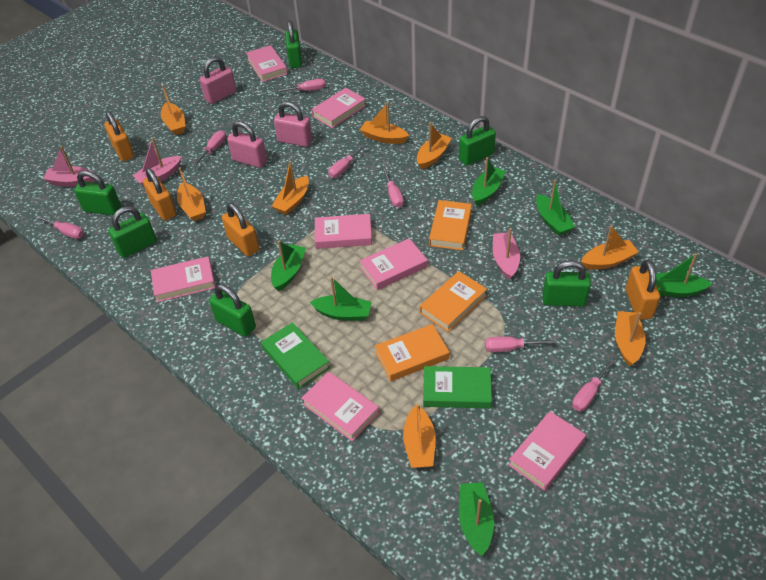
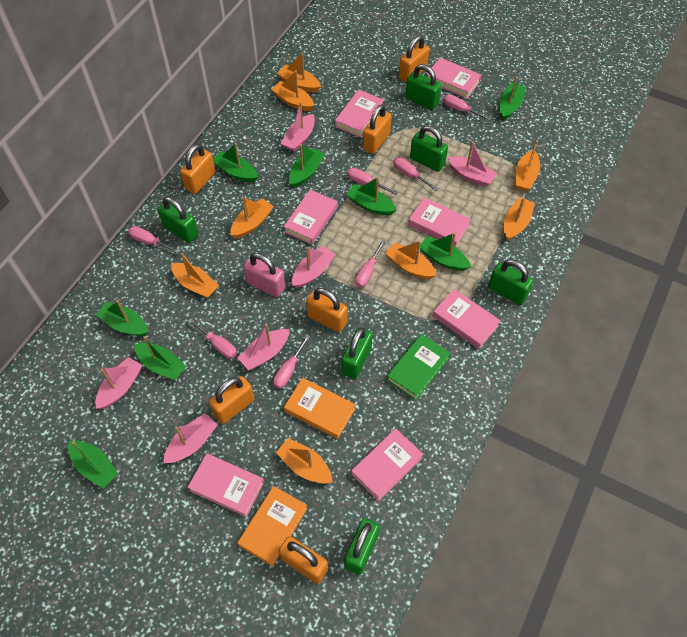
green boat: 6 -> 8
green book: 2 -> 1
orange book: 3 -> 2
orange padlock: 4 -> 6
pink boat: 3 -> 6
pink padlock: 3 -> 1

